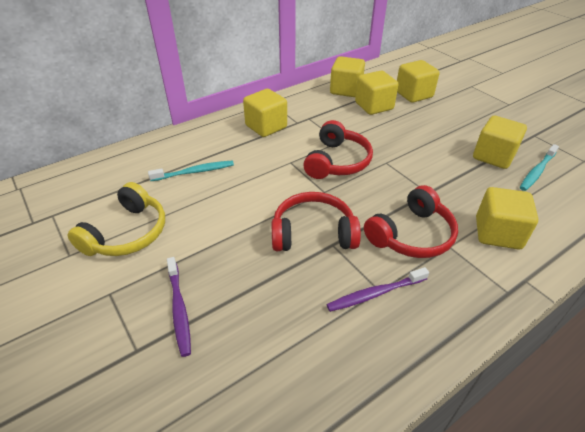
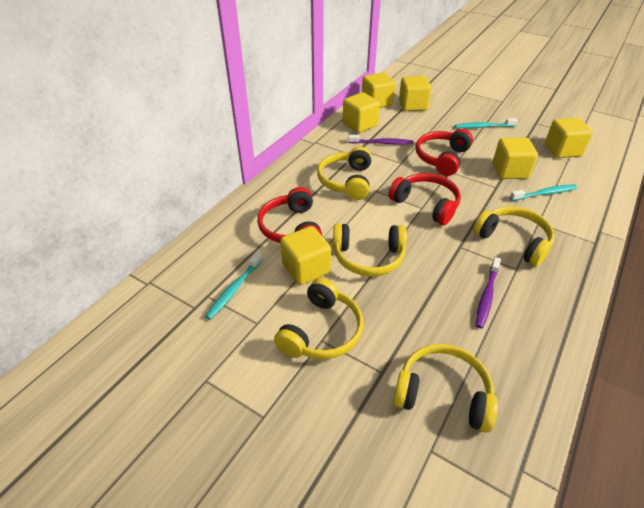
turquoise toothbrush: 2 -> 3
yellow headphones: 1 -> 5

